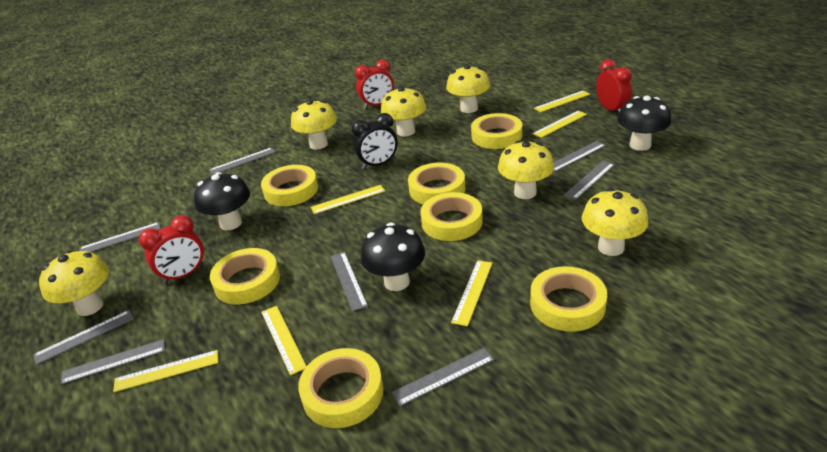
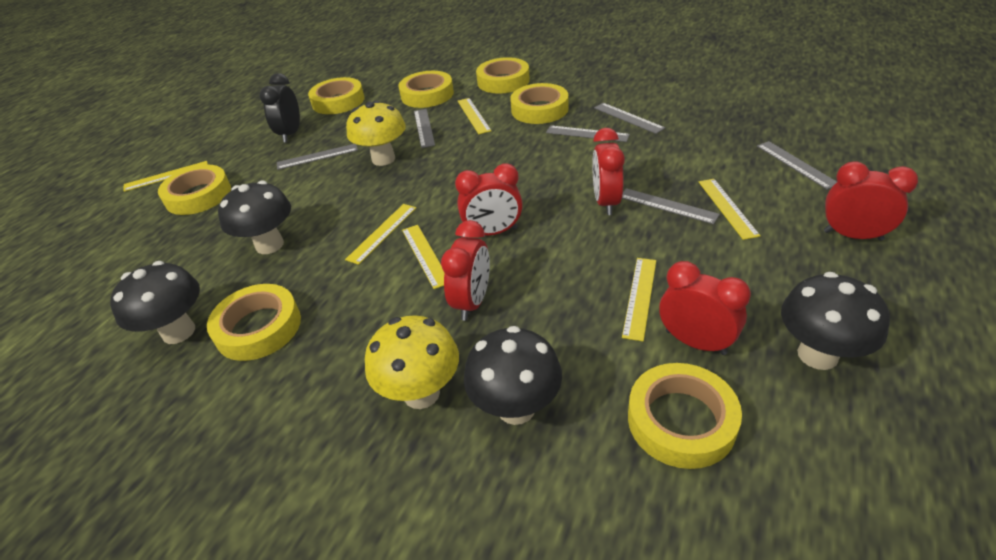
black mushroom: 3 -> 4
grey ruler: 8 -> 6
red clock: 3 -> 5
yellow mushroom: 6 -> 2

